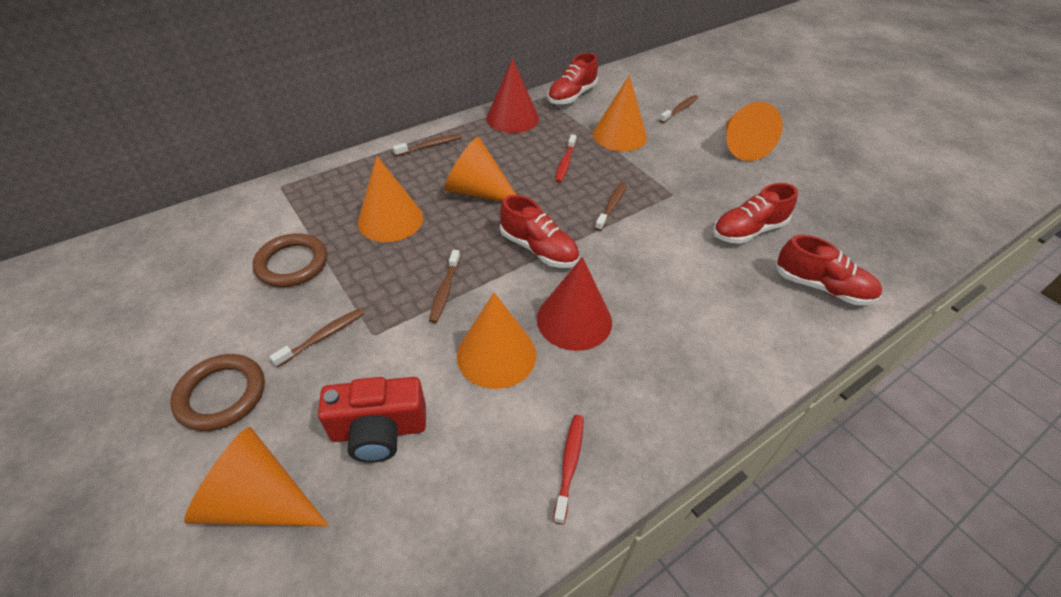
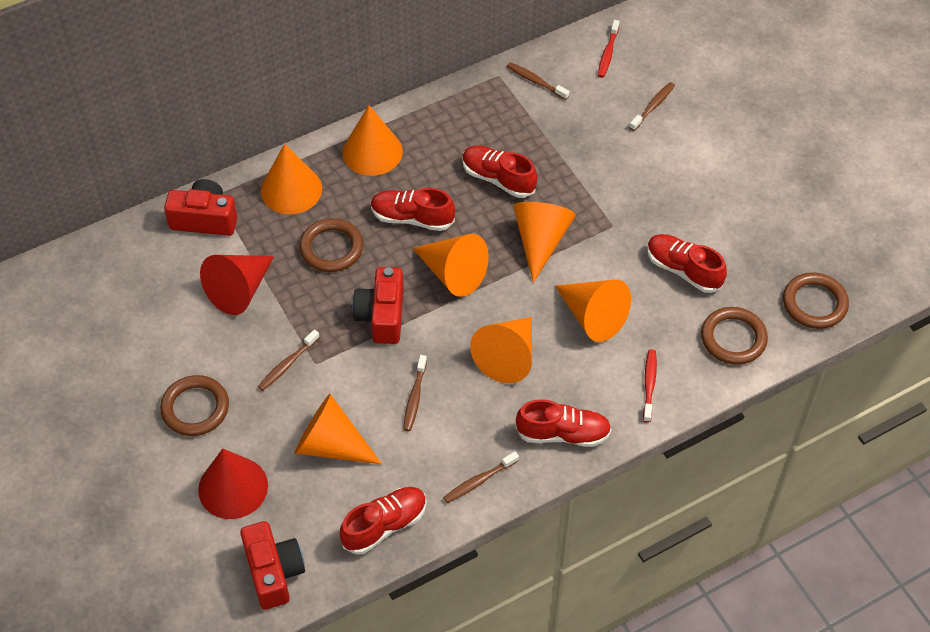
brown ring: 2 -> 4
orange cone: 6 -> 7
red camera: 1 -> 3
red shoe: 4 -> 5

